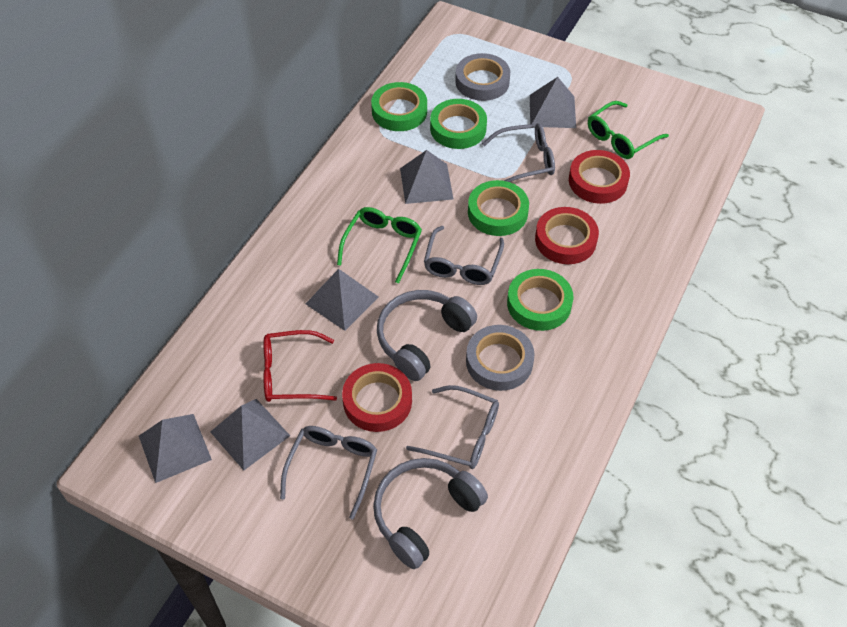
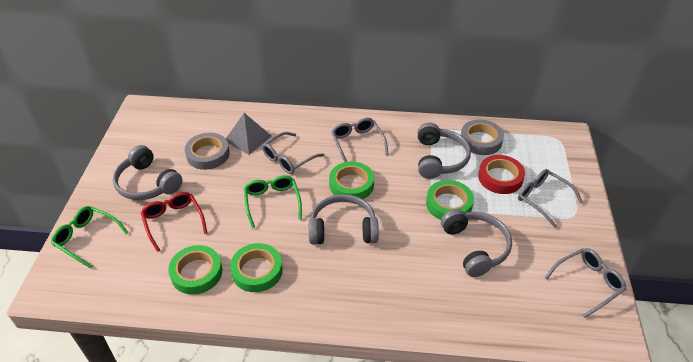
grey headphones: 2 -> 4
grey pyramid: 5 -> 1
red tape: 3 -> 1

